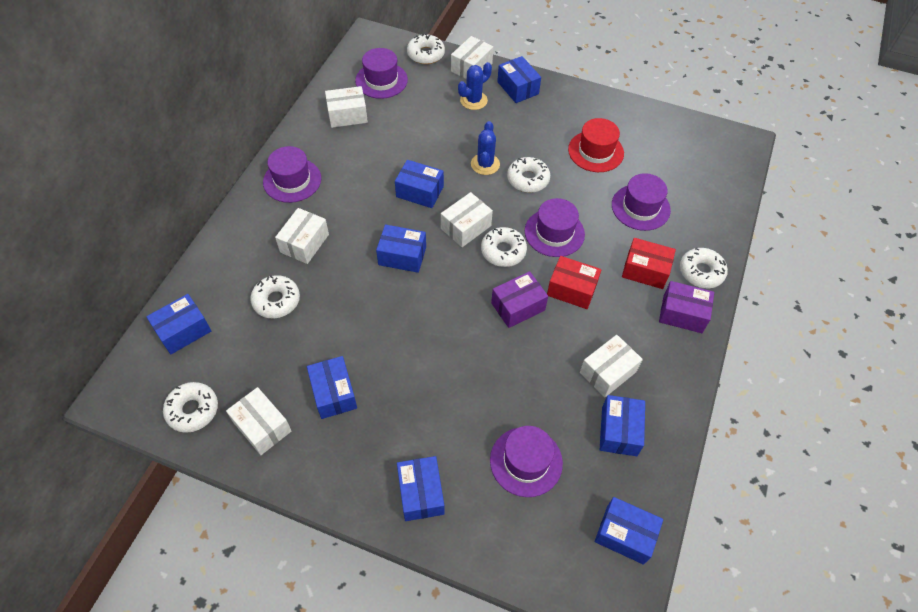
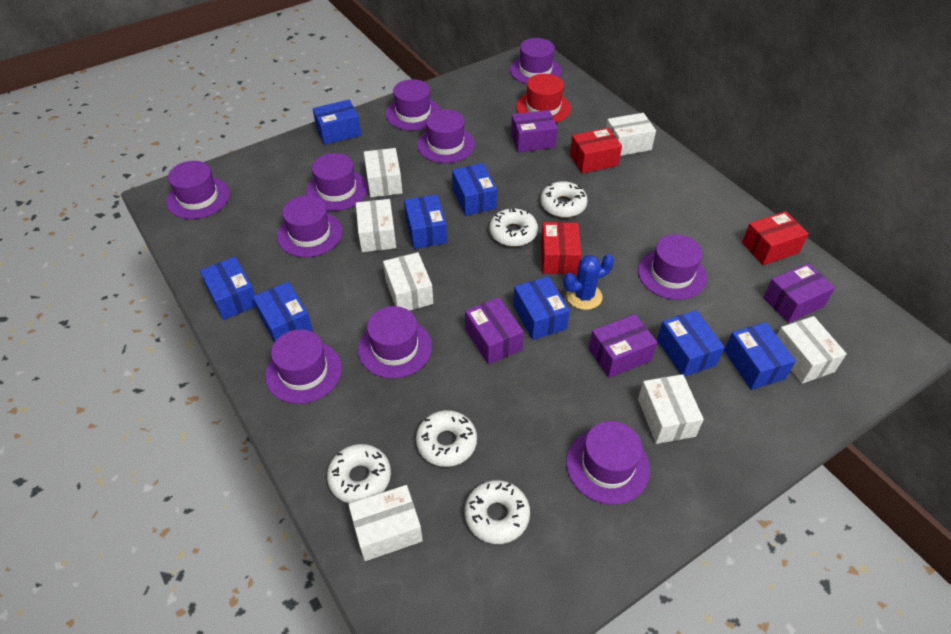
blue cactus: 2 -> 1
purple box: 2 -> 4
purple hat: 5 -> 10
red box: 2 -> 3
white box: 6 -> 7
white donut: 6 -> 5

